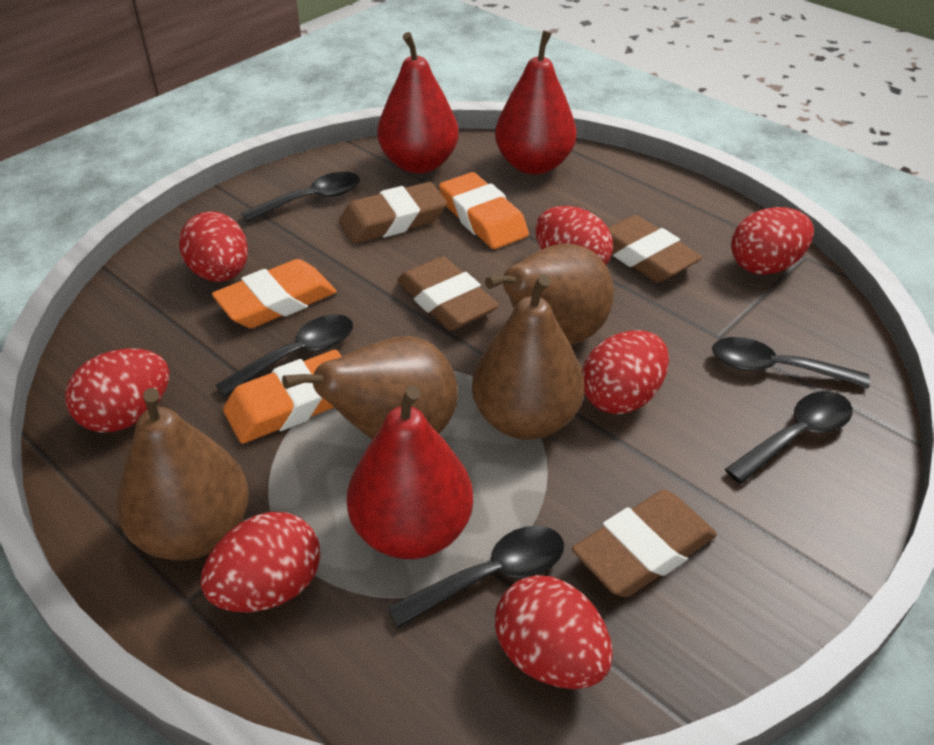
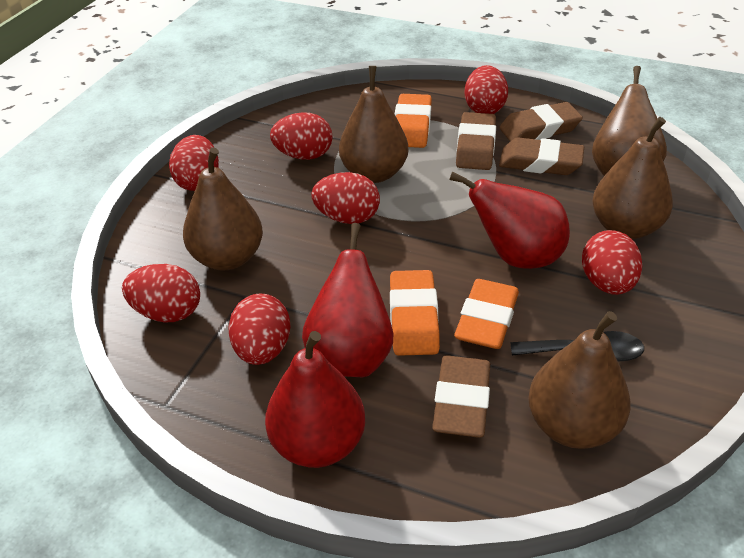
black spoon: 5 -> 1
brown pear: 4 -> 5

